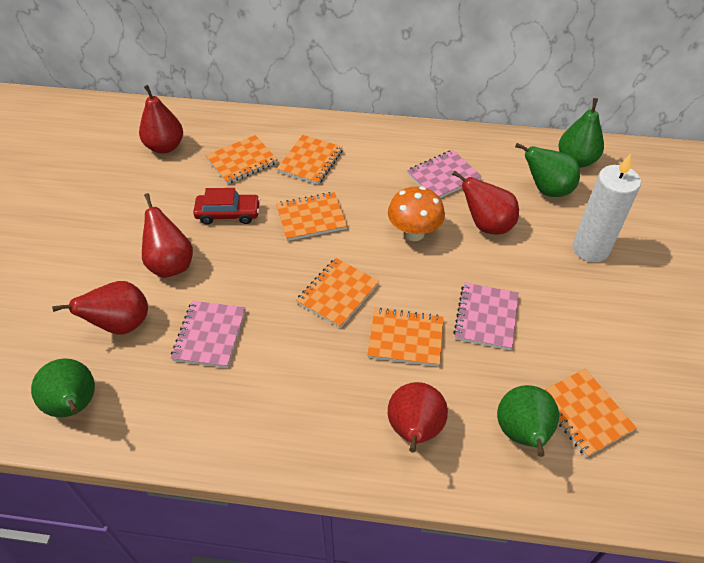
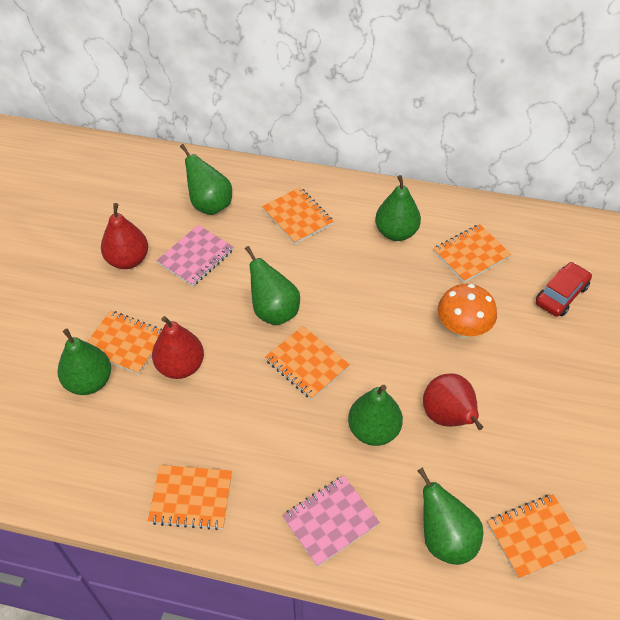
green pear: 4 -> 6
pink notebook: 3 -> 2
red pear: 5 -> 3
white candle: 1 -> 0

